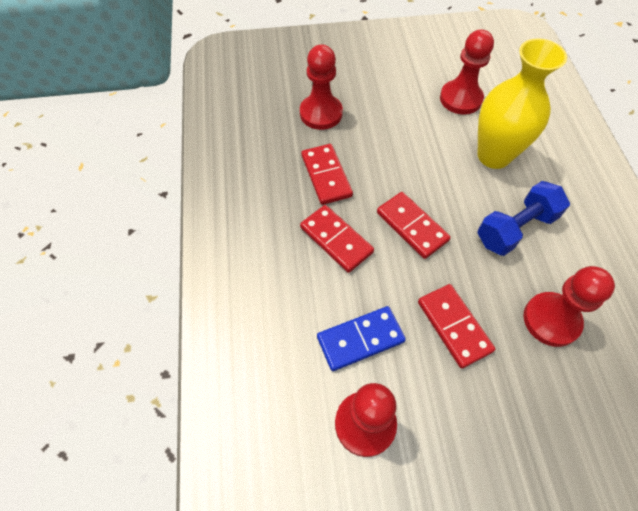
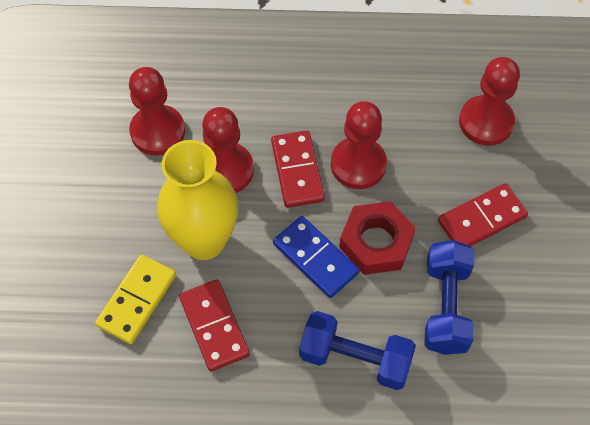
blue dumbbell: 1 -> 2
red domino: 4 -> 3
red nut: 0 -> 1
yellow domino: 0 -> 1

